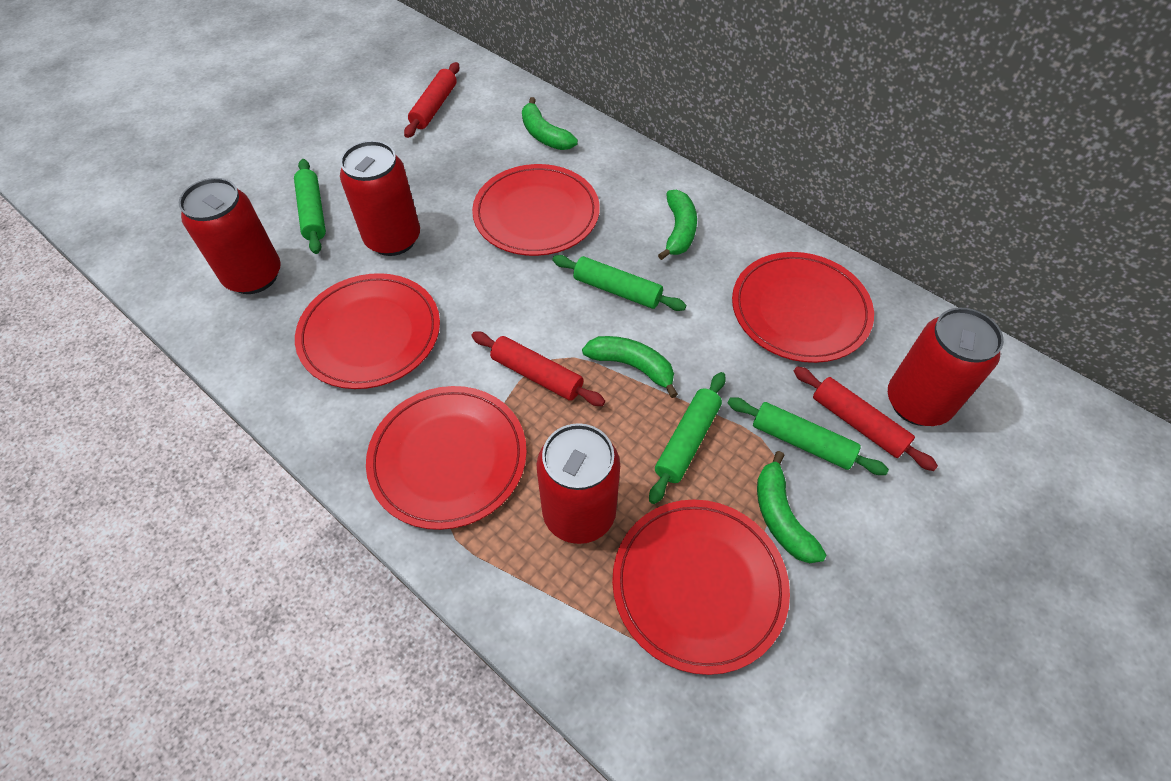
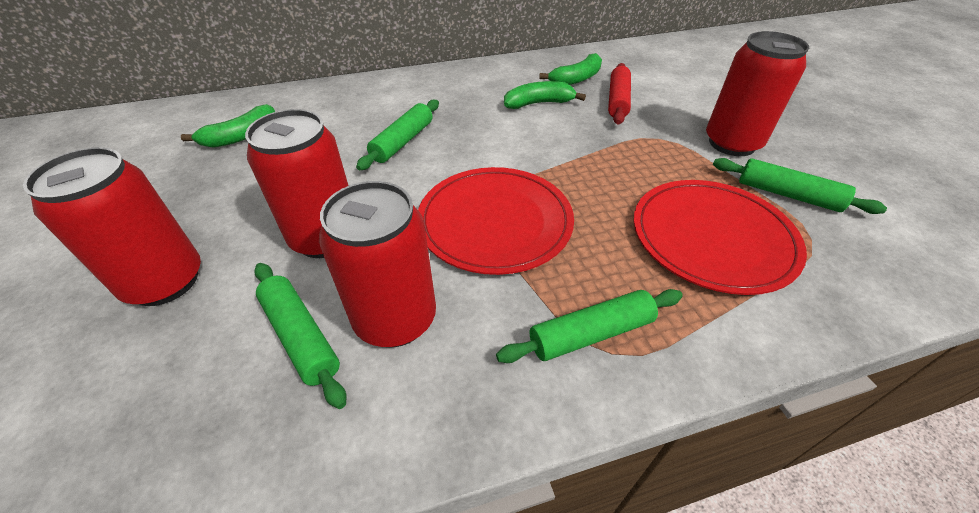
green banana: 4 -> 3
red plate: 5 -> 2
red rolling pin: 3 -> 1

